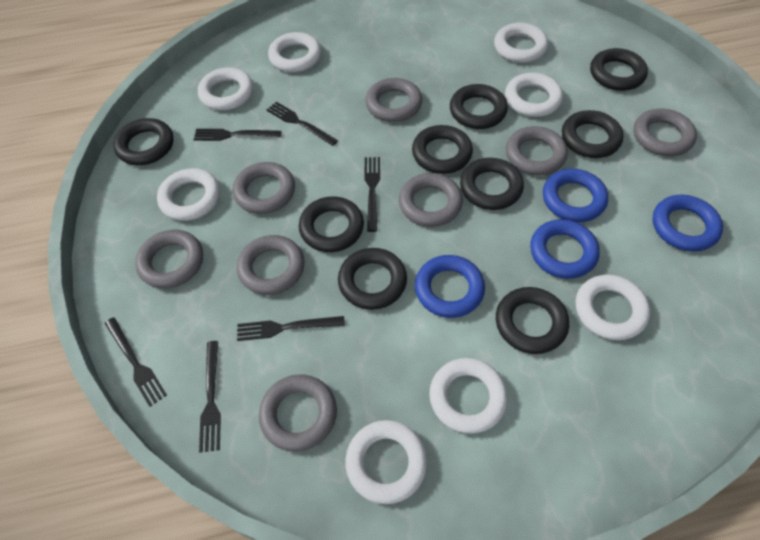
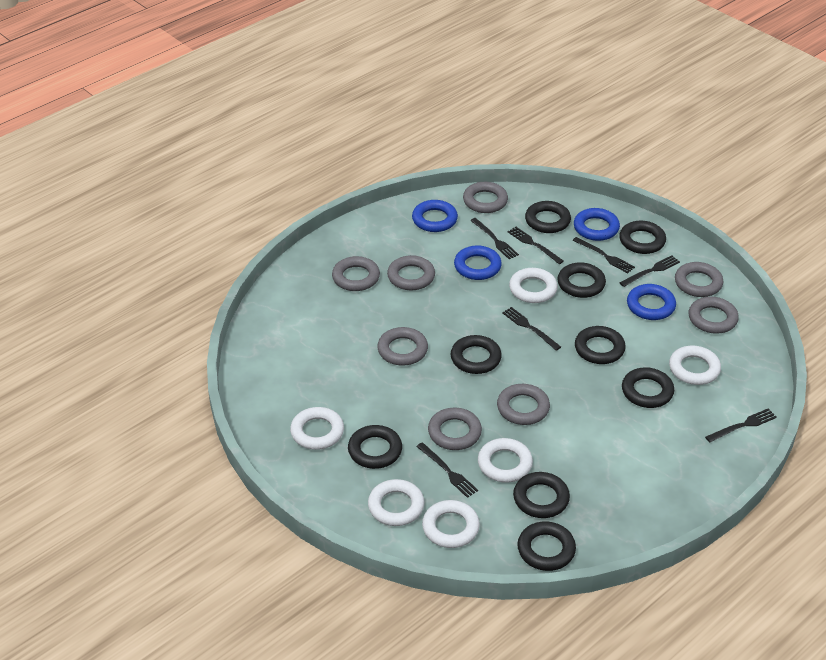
black fork: 6 -> 7
white ring: 8 -> 6

